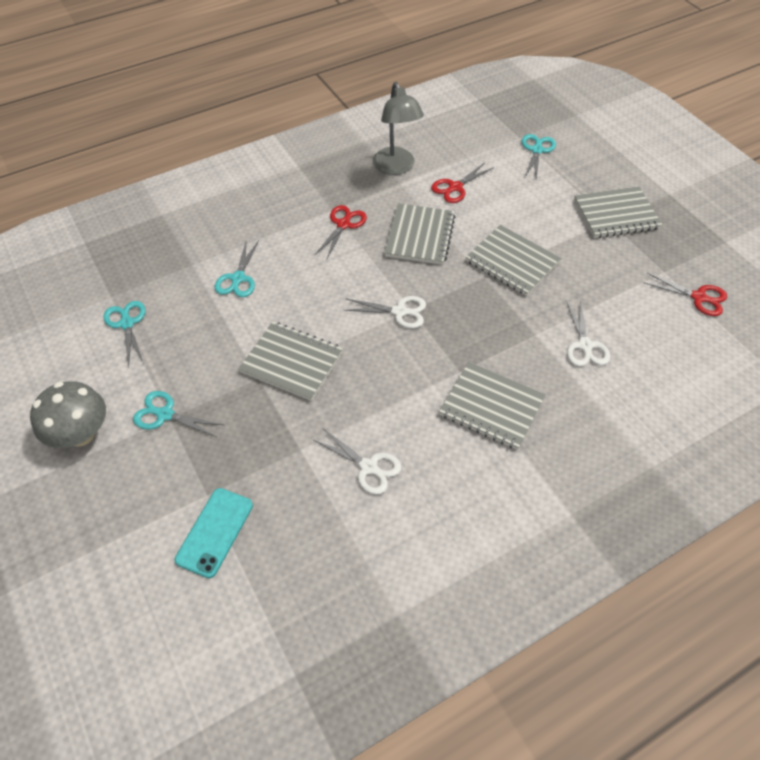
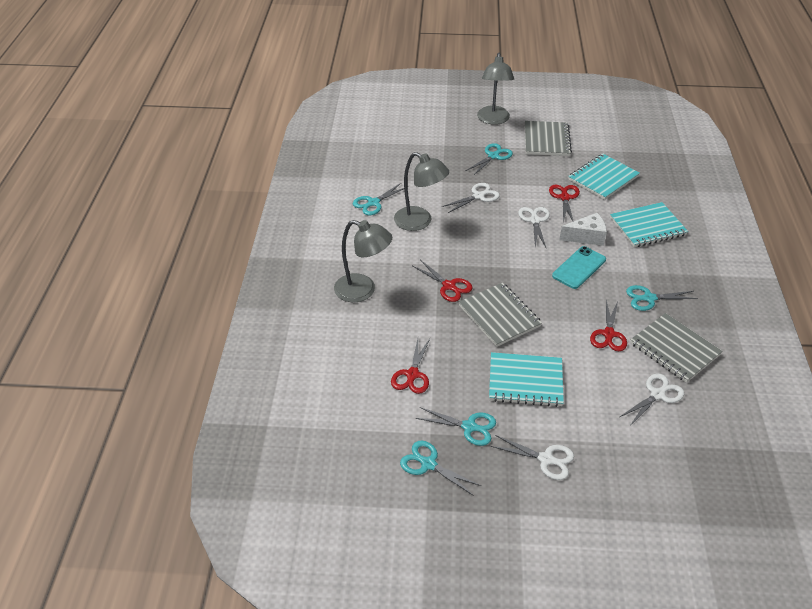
grey lamp: 1 -> 3
grey mushroom: 1 -> 0
grey notebook: 5 -> 3
red scissors: 3 -> 4
turquoise notebook: 0 -> 3
turquoise scissors: 4 -> 5
white cheese: 0 -> 1
white scissors: 3 -> 4

